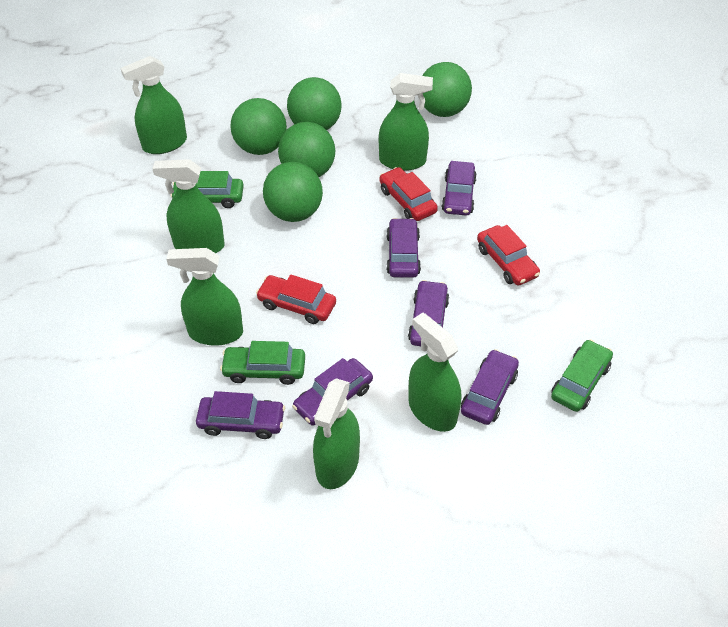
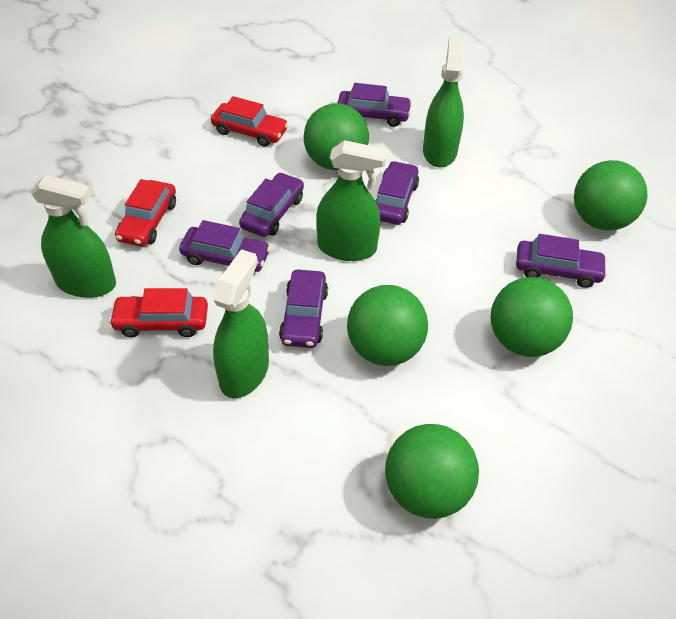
green car: 3 -> 0
green spray bottle: 6 -> 4

